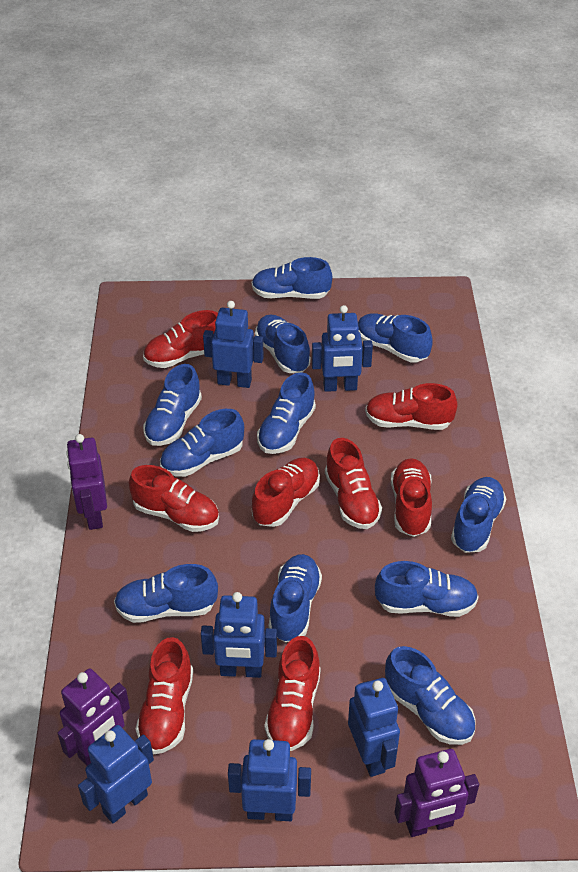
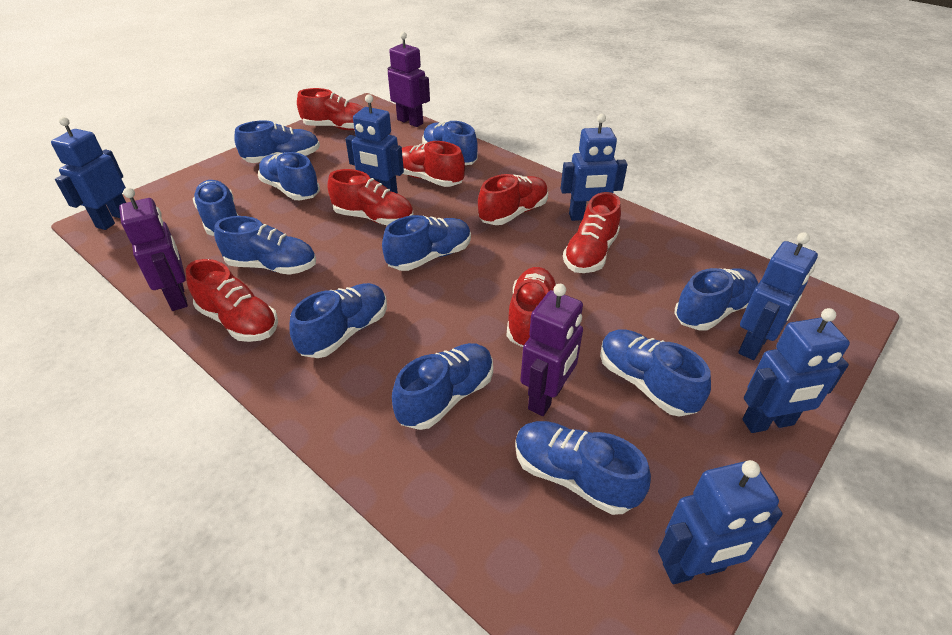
red shoe: 8 -> 7

